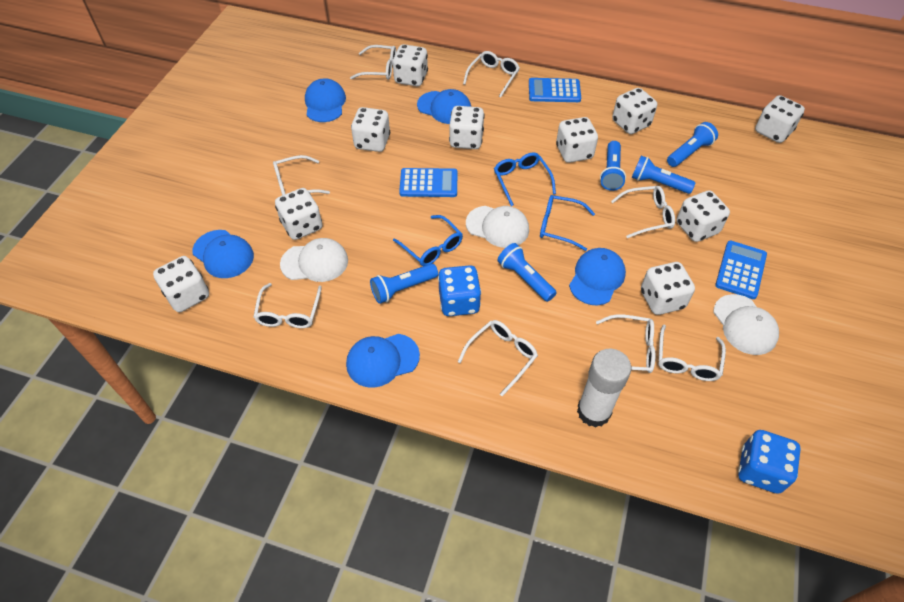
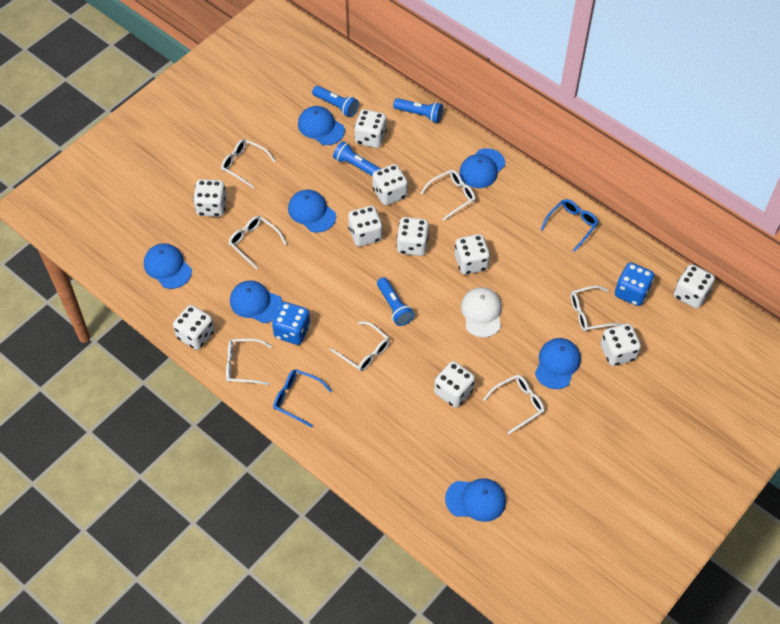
blue calculator: 3 -> 0
blue cap: 5 -> 7
blue flashlight: 5 -> 4
blue glasses: 3 -> 2
white cap: 3 -> 1
white glasses: 8 -> 7
white glue stick: 1 -> 0

